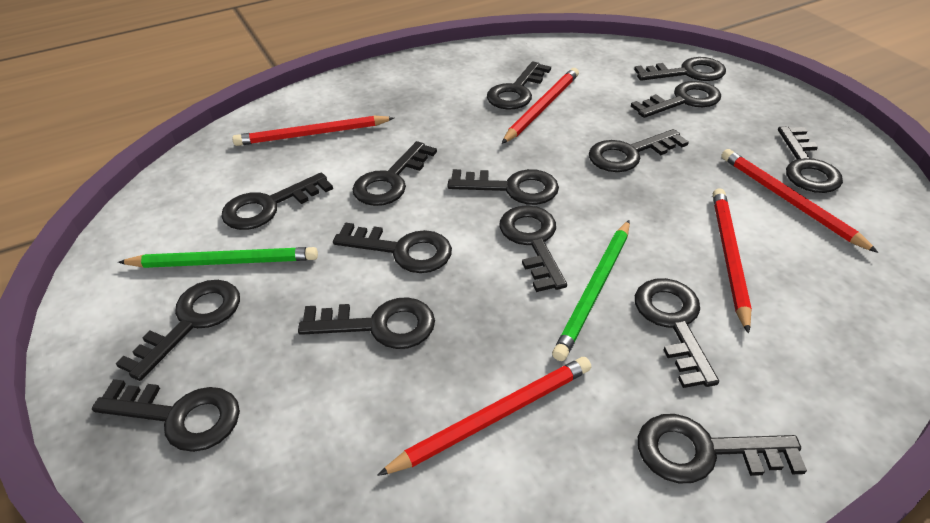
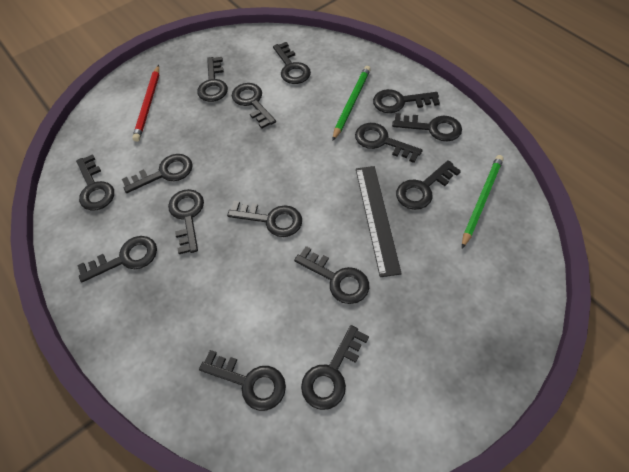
black ruler: 0 -> 1
red pencil: 5 -> 1

